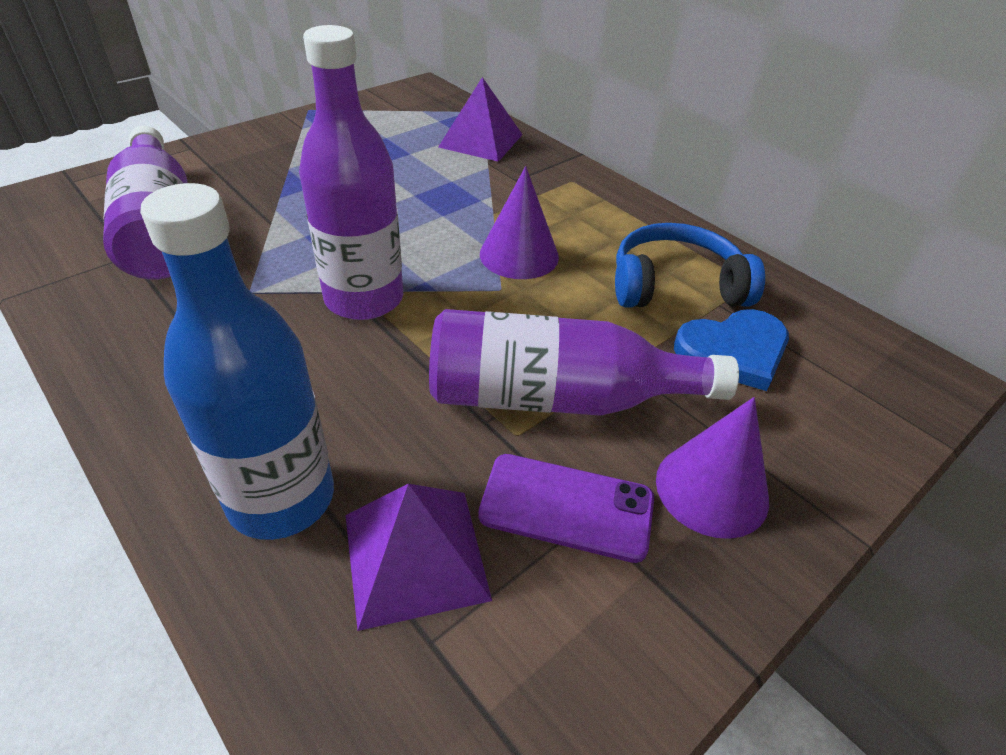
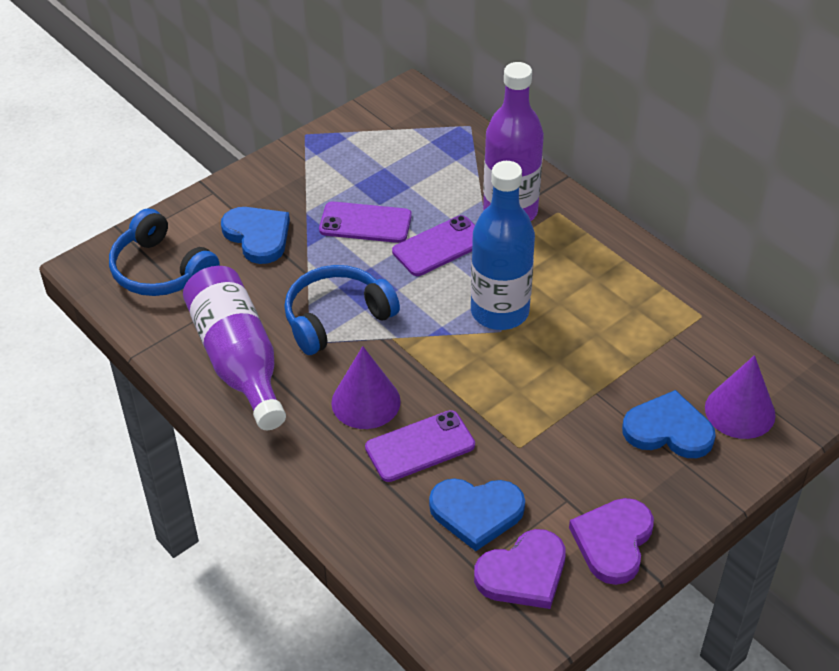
blue headphones: 1 -> 2
blue heart: 1 -> 3
purple bottle: 3 -> 2
purple heart: 0 -> 2
purple phone: 1 -> 3
purple pyramid: 2 -> 0

